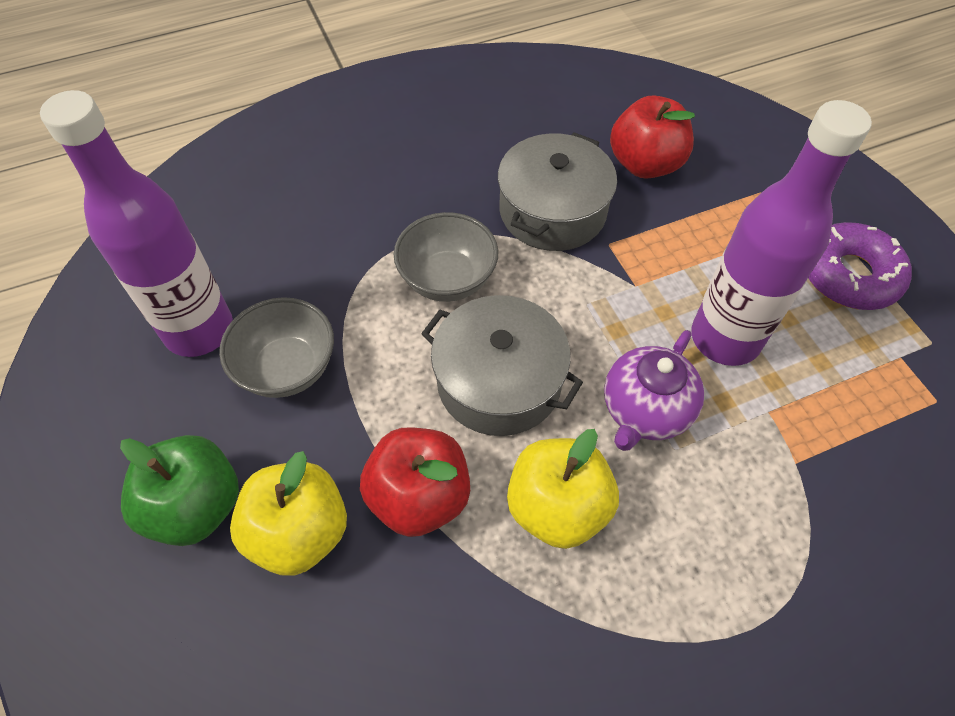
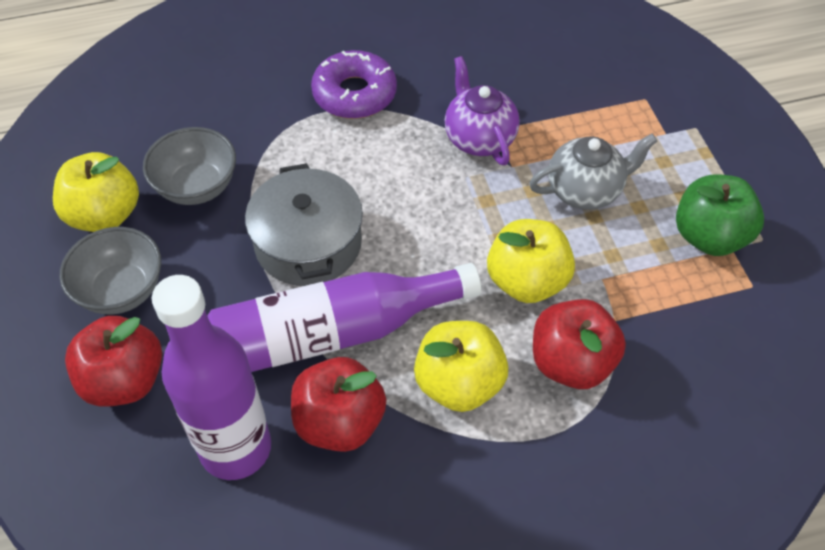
grey pot: 2 -> 1
grey teapot: 0 -> 1
red apple: 2 -> 3
yellow apple: 2 -> 3

